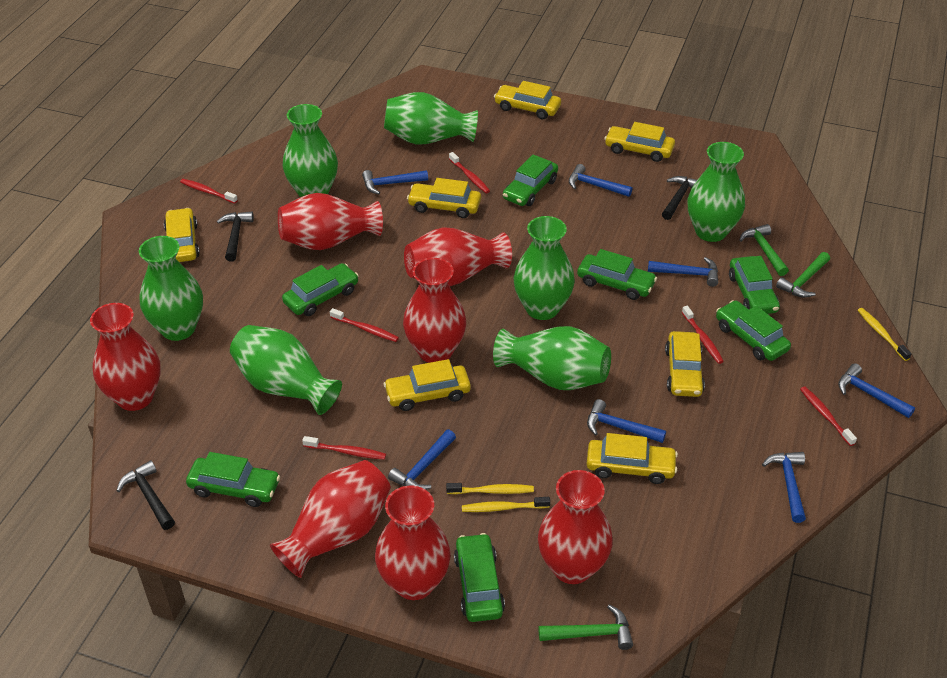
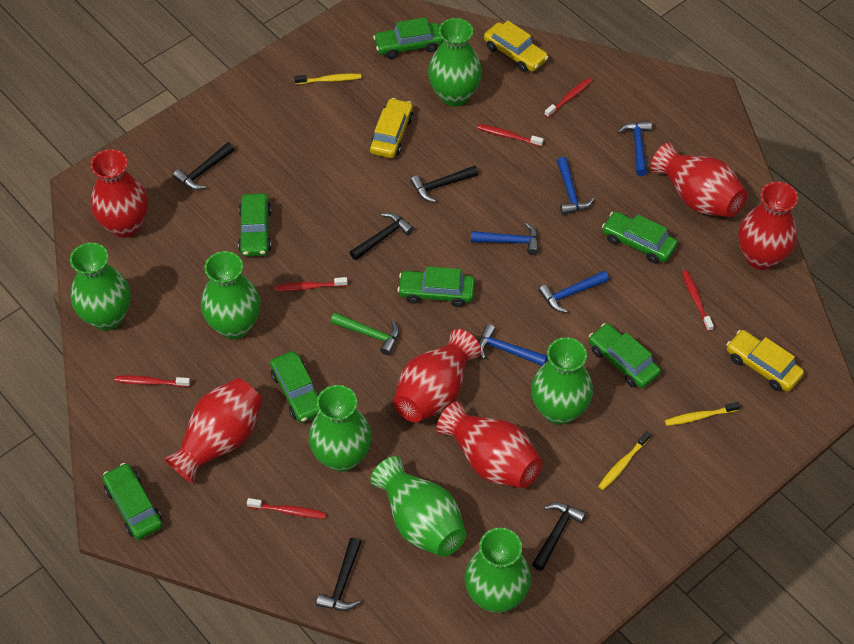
black hammer: 3 -> 5
blue hammer: 7 -> 5
green hammer: 3 -> 1
red vase: 7 -> 6
yellow car: 7 -> 3

